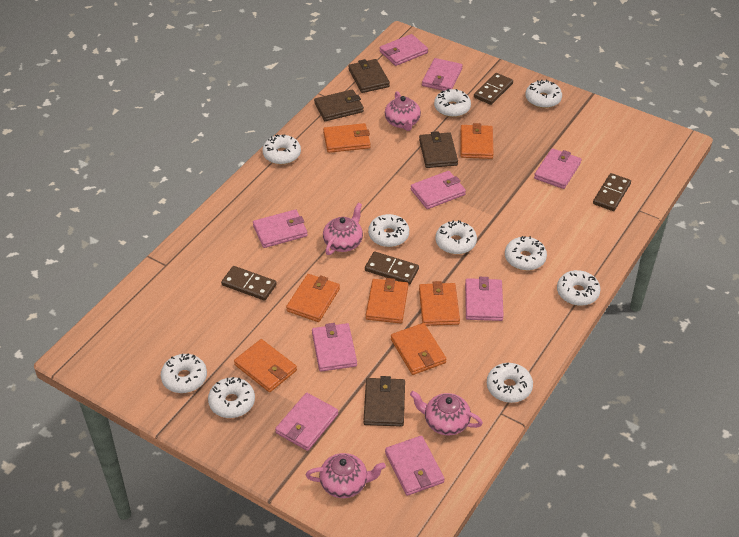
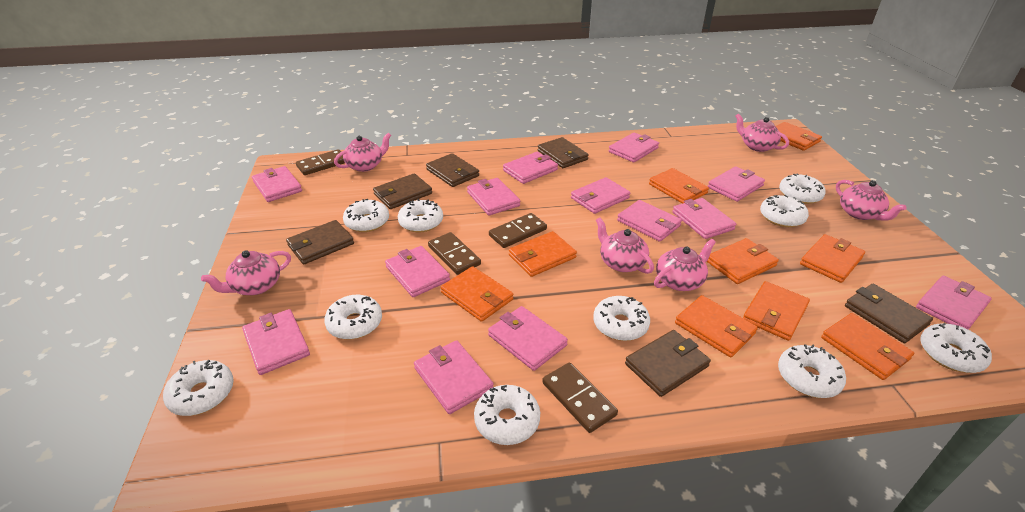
brown wallet: 4 -> 6
orange wallet: 7 -> 9
pink teapot: 4 -> 6
pink wallet: 9 -> 13

